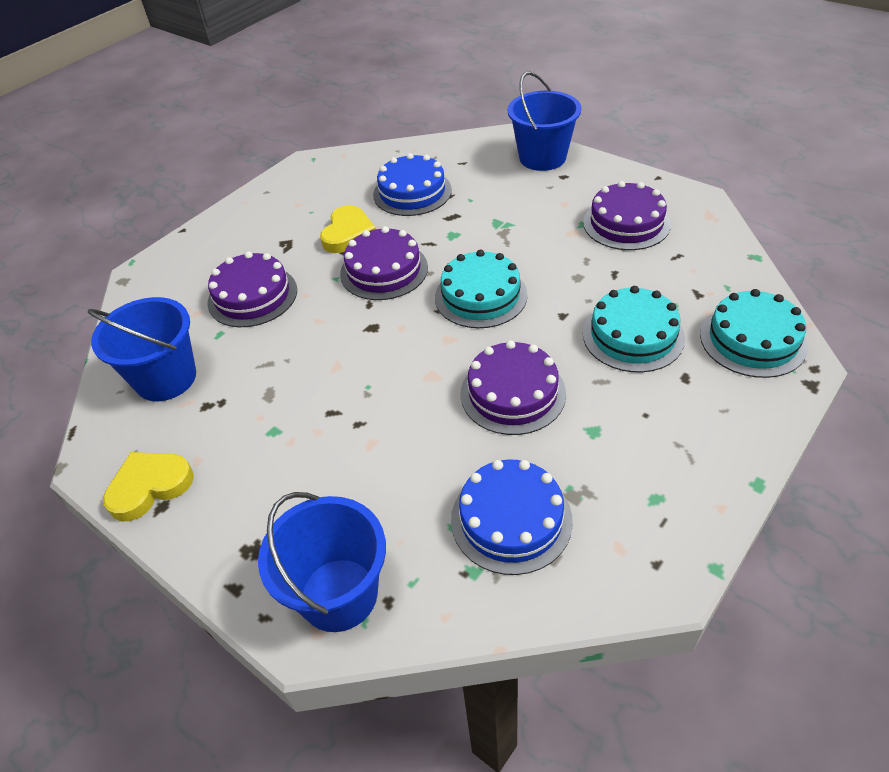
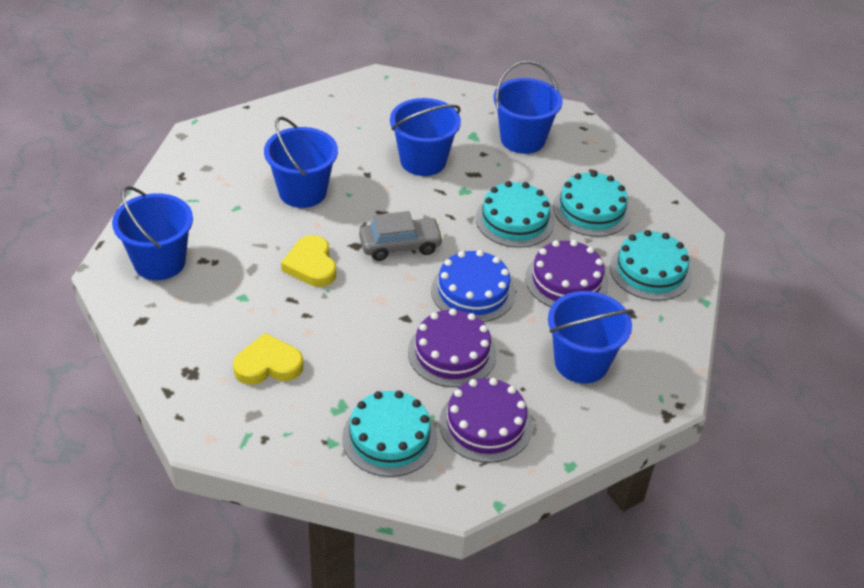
blue bucket: 3 -> 5
blue cake: 2 -> 1
grey car: 0 -> 1
purple cake: 4 -> 3
turquoise cake: 3 -> 4

